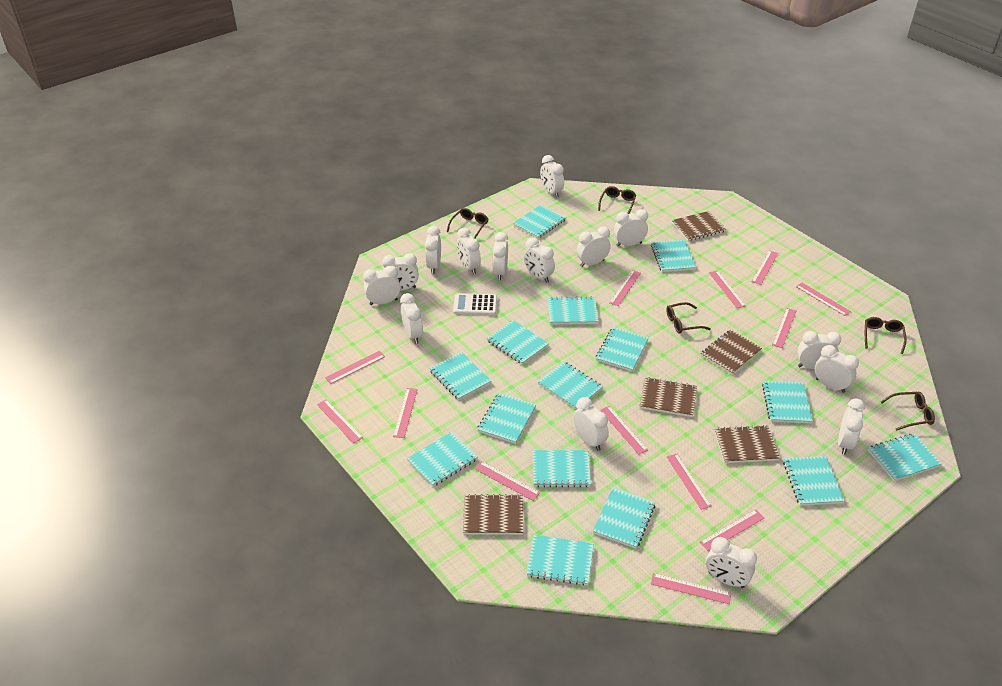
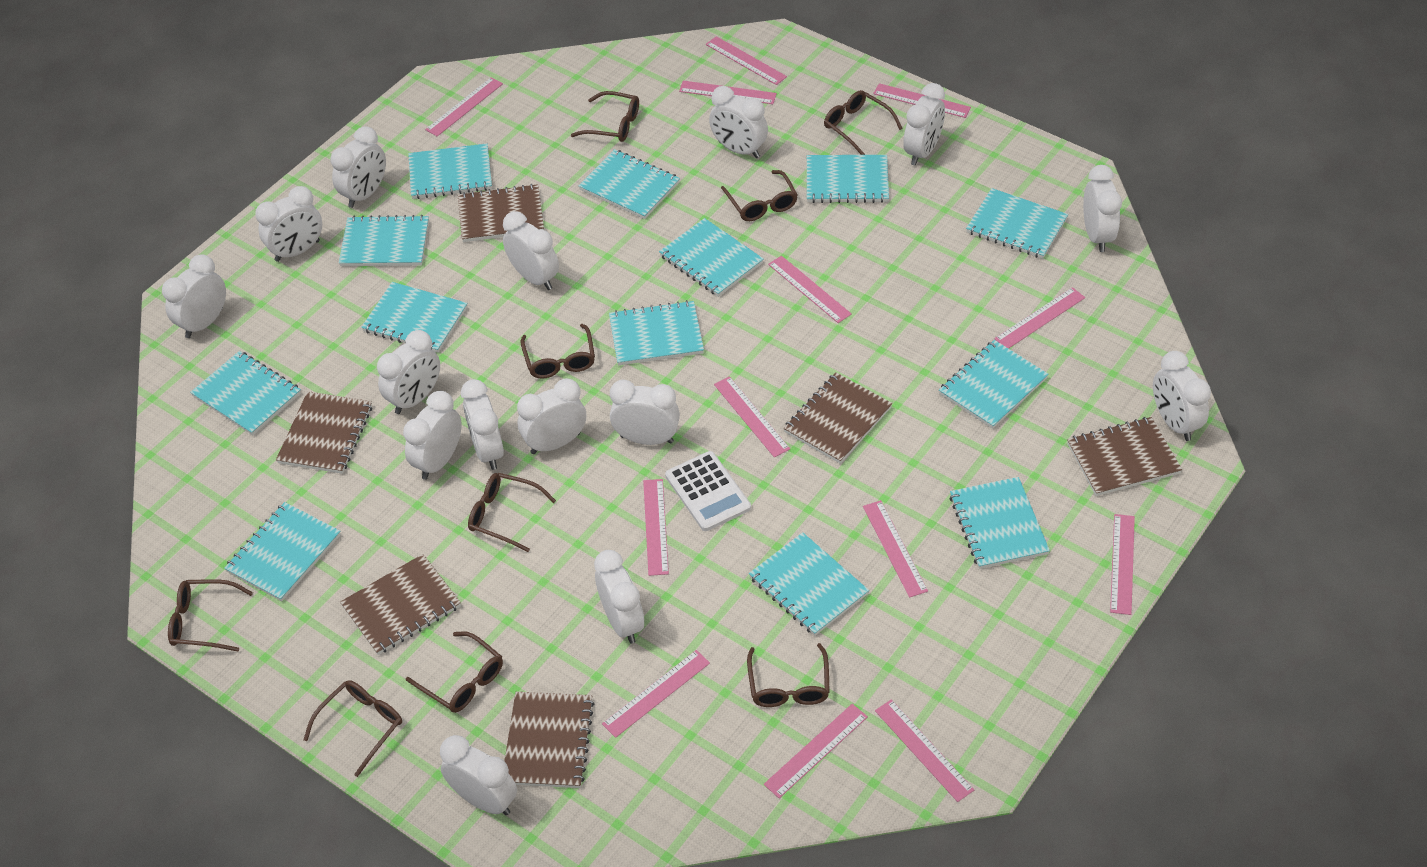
brown glasses: 5 -> 9
brown notebook: 5 -> 6
turquoise notebook: 15 -> 13

